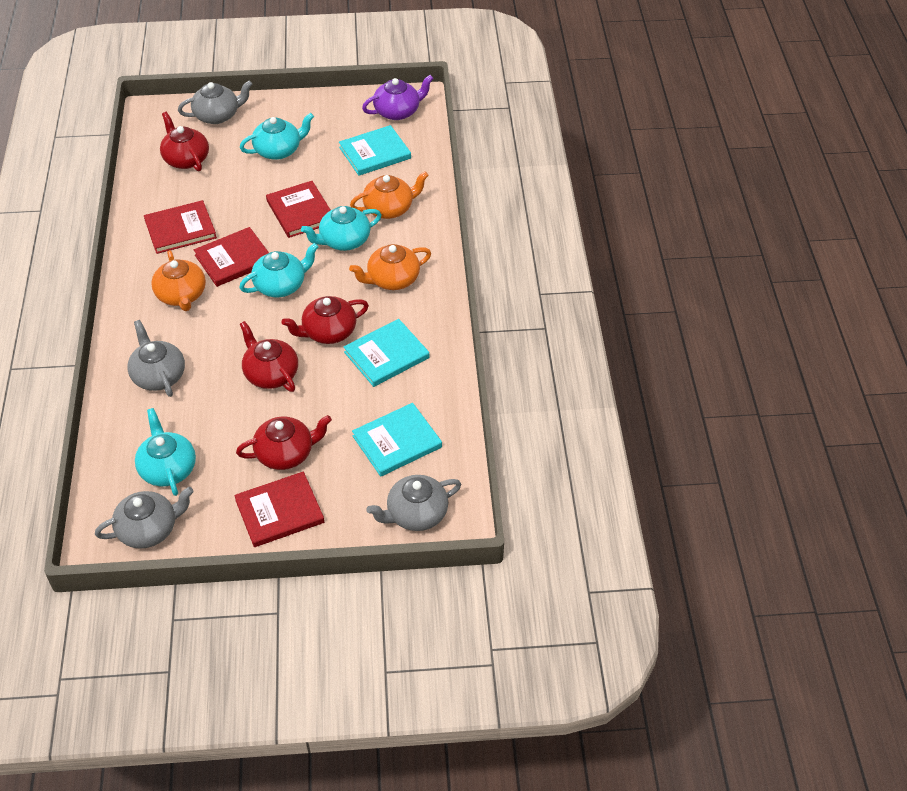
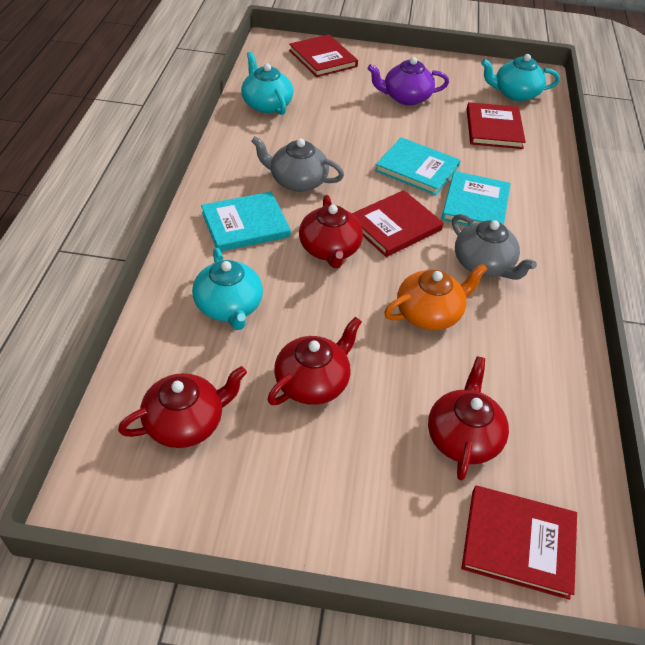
grey teapot: 4 -> 2
orange teapot: 3 -> 1
turquoise teapot: 4 -> 3

